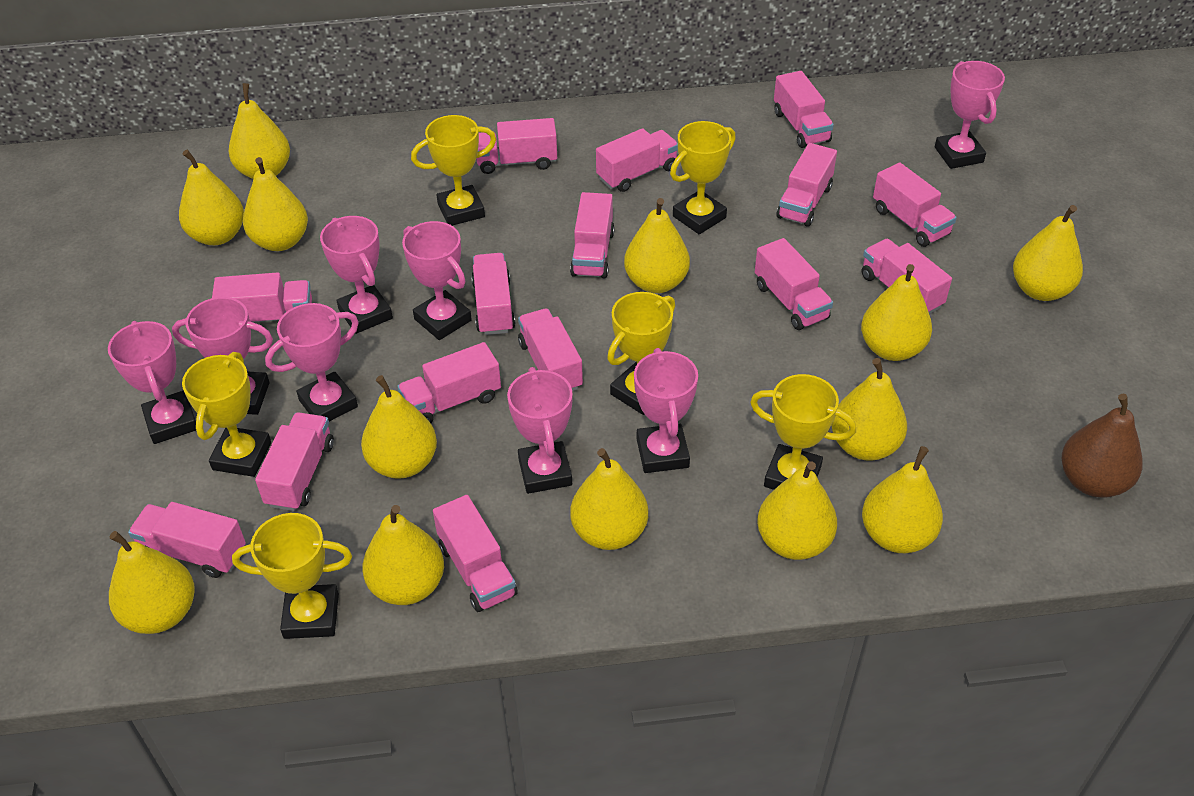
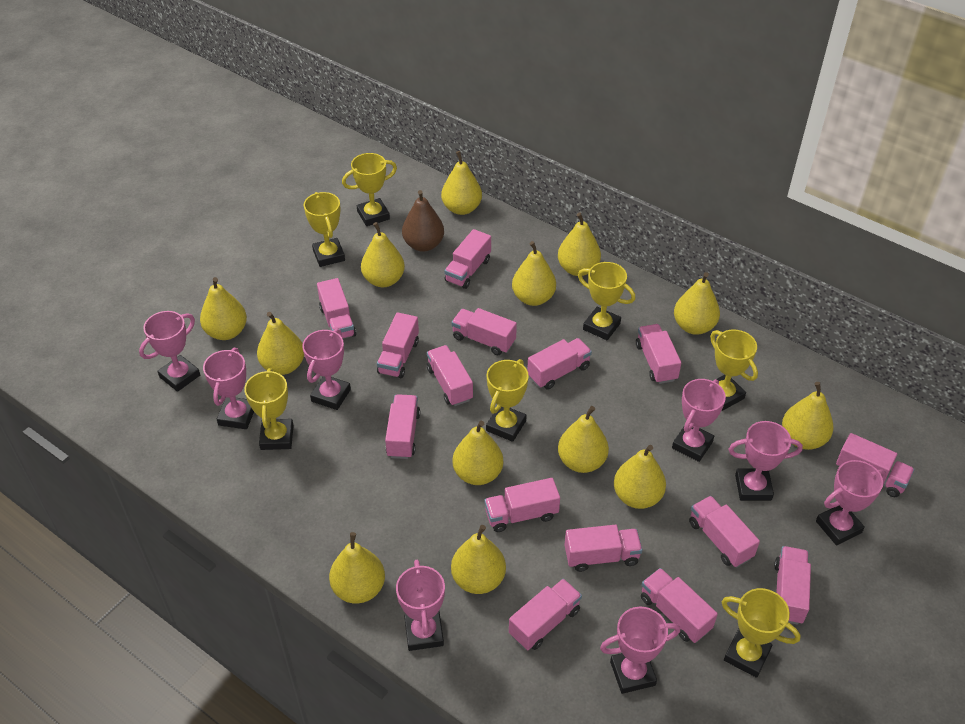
yellow trophy: 6 -> 7

